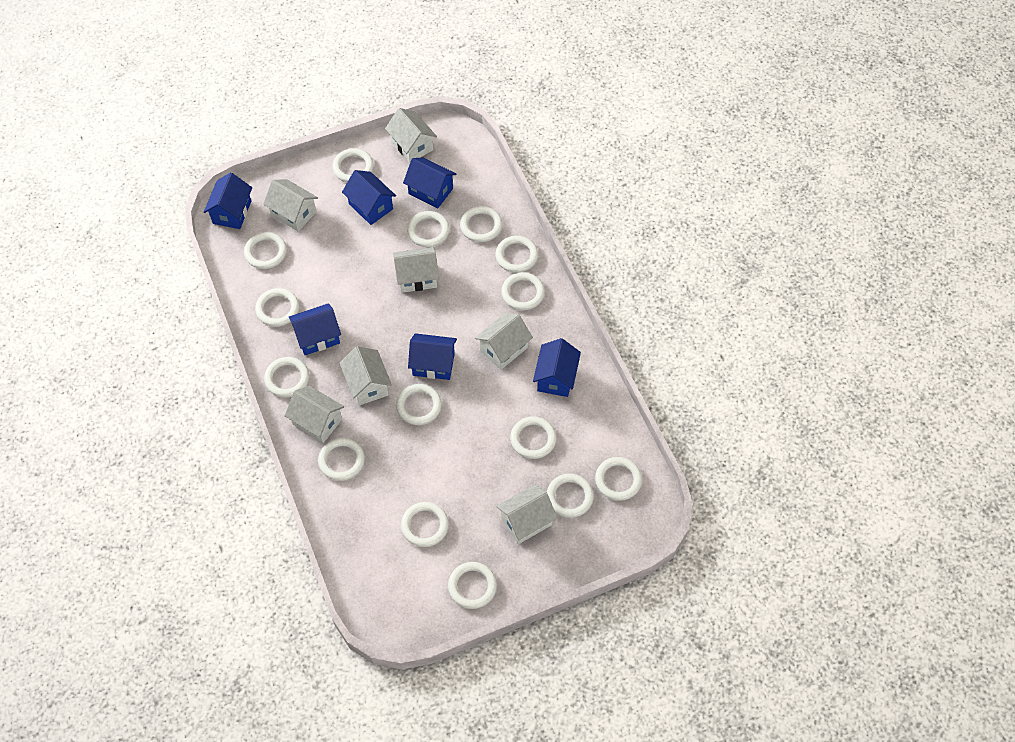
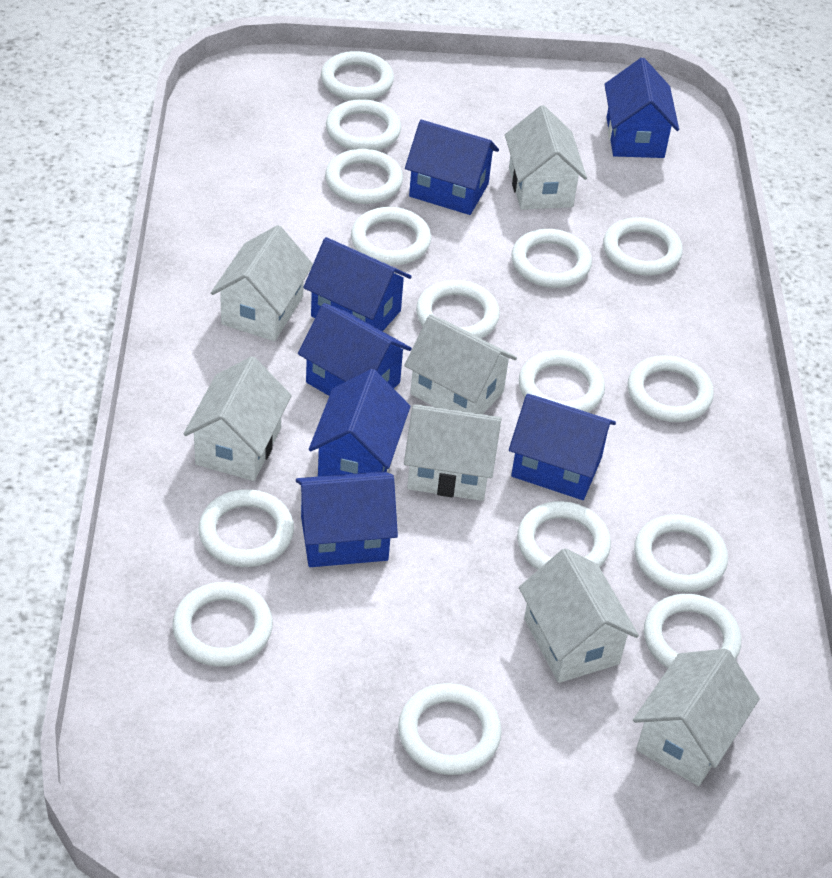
blue house: 6 -> 7

